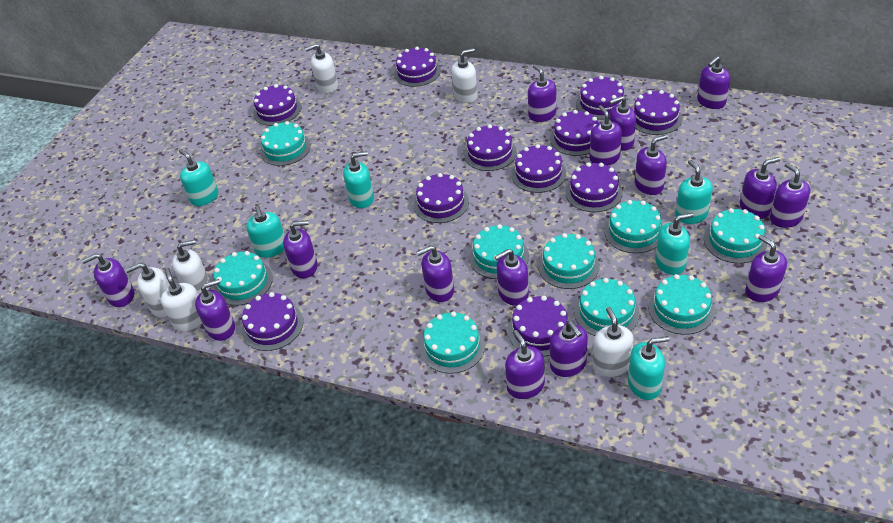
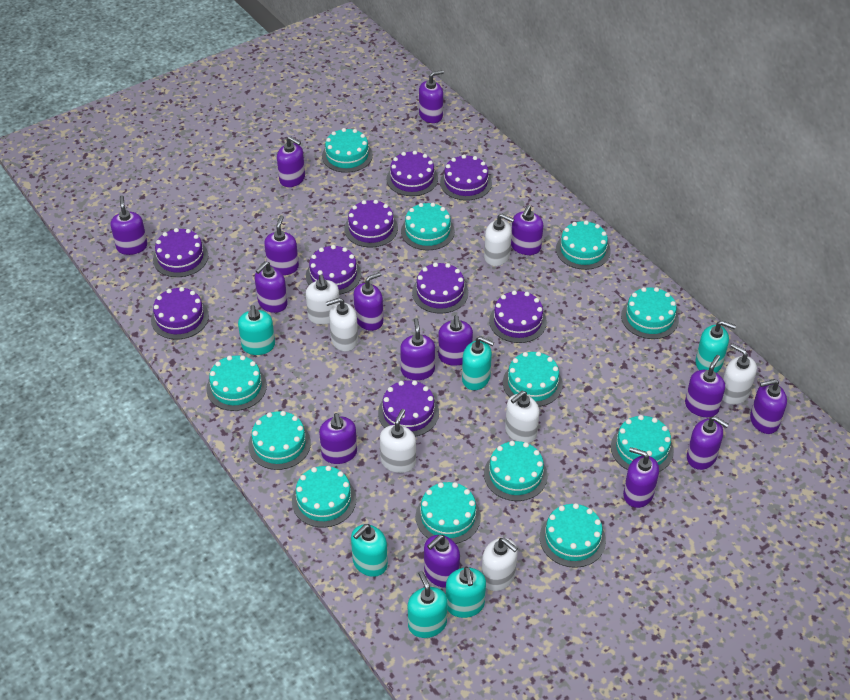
purple cake: 11 -> 9
turquoise cake: 9 -> 12
white soap dispenser: 6 -> 7

